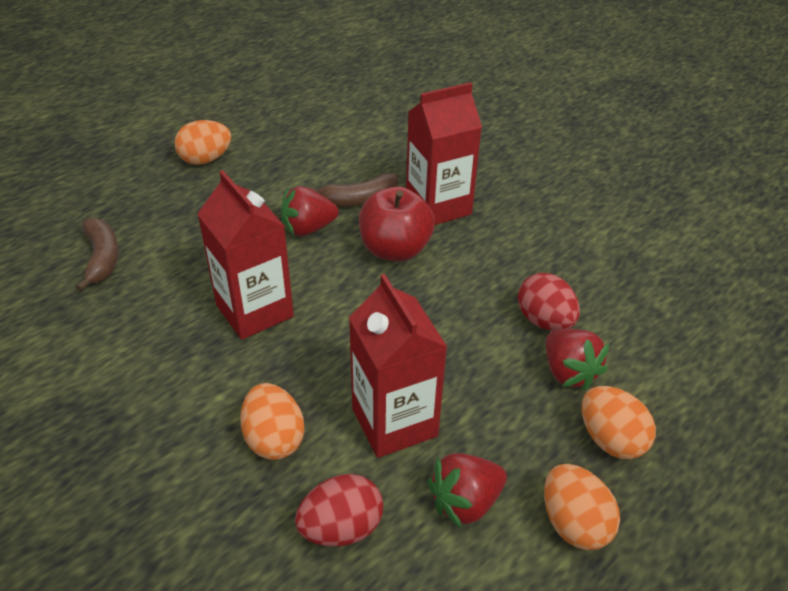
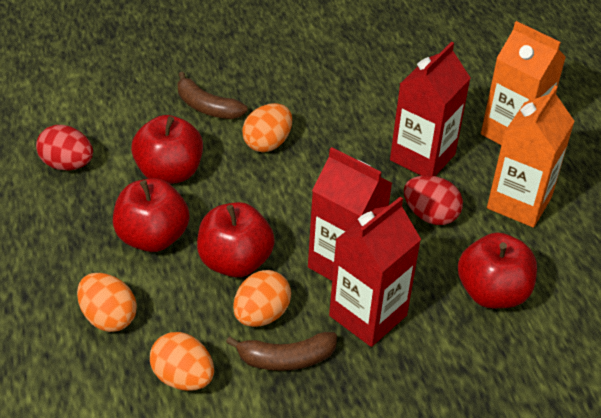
orange carton: 0 -> 2
red apple: 1 -> 4
red strawberry: 3 -> 0

